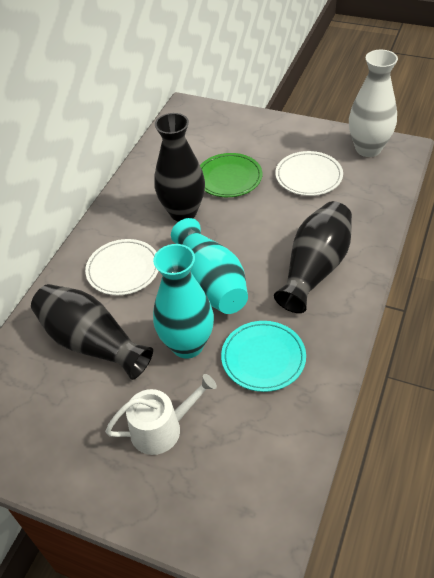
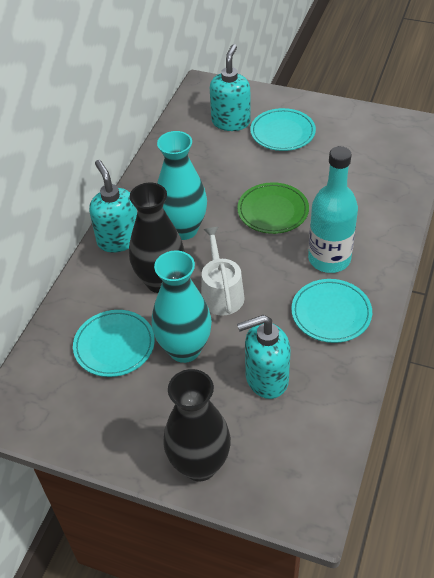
black vase: 3 -> 2
turquoise bottle: 0 -> 1
turquoise plate: 1 -> 3
turquoise soap dispenser: 0 -> 3
white plate: 2 -> 0
white vase: 1 -> 0

